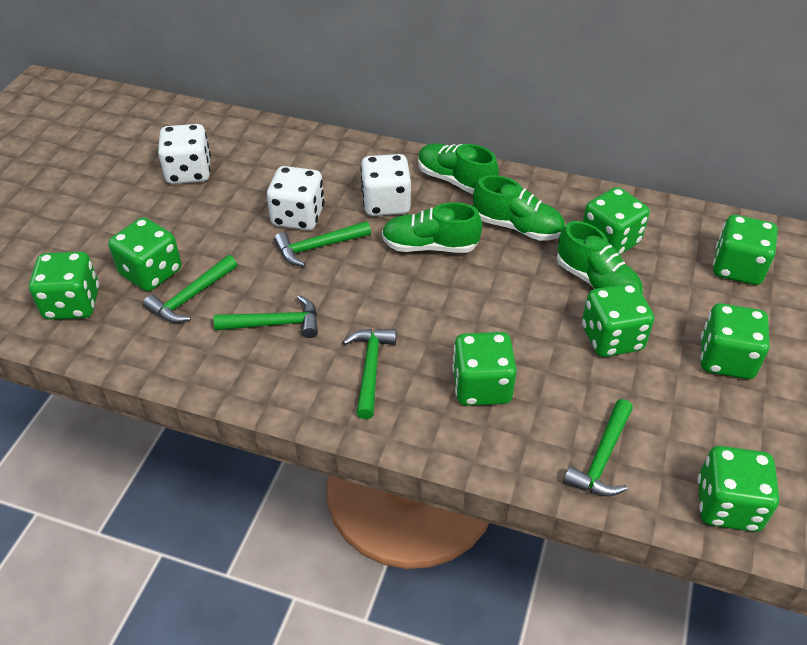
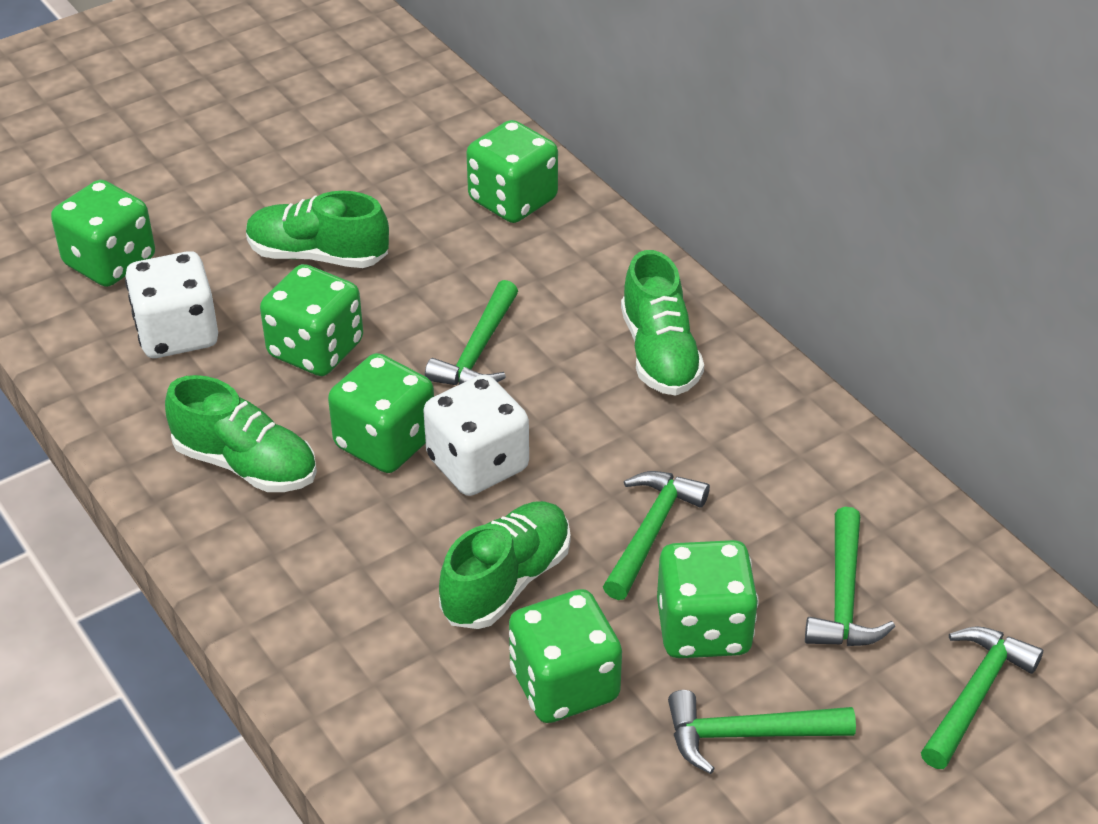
green dice: 8 -> 6
white dice: 3 -> 2

